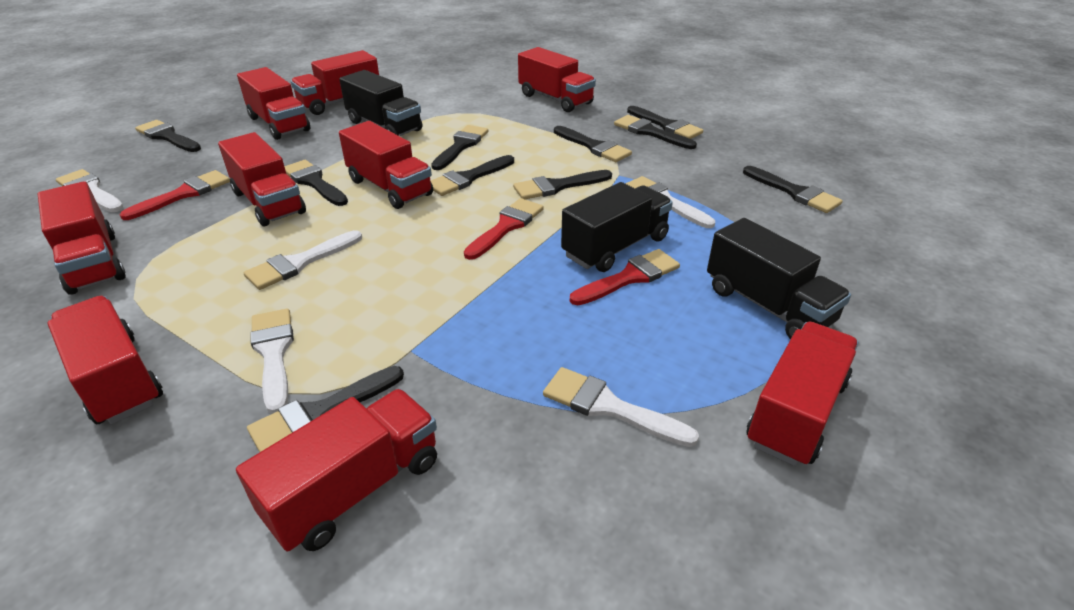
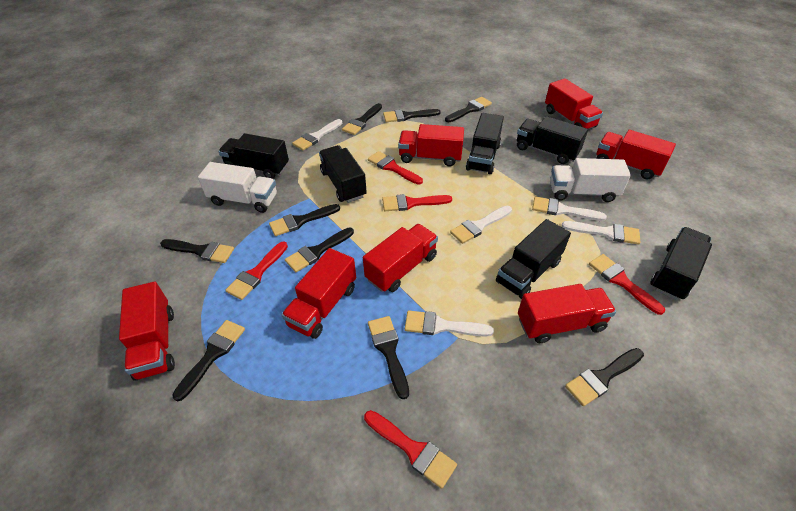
black brush: 10 -> 9
black truck: 3 -> 6
red brush: 3 -> 5
red truck: 9 -> 7
white truck: 0 -> 2

